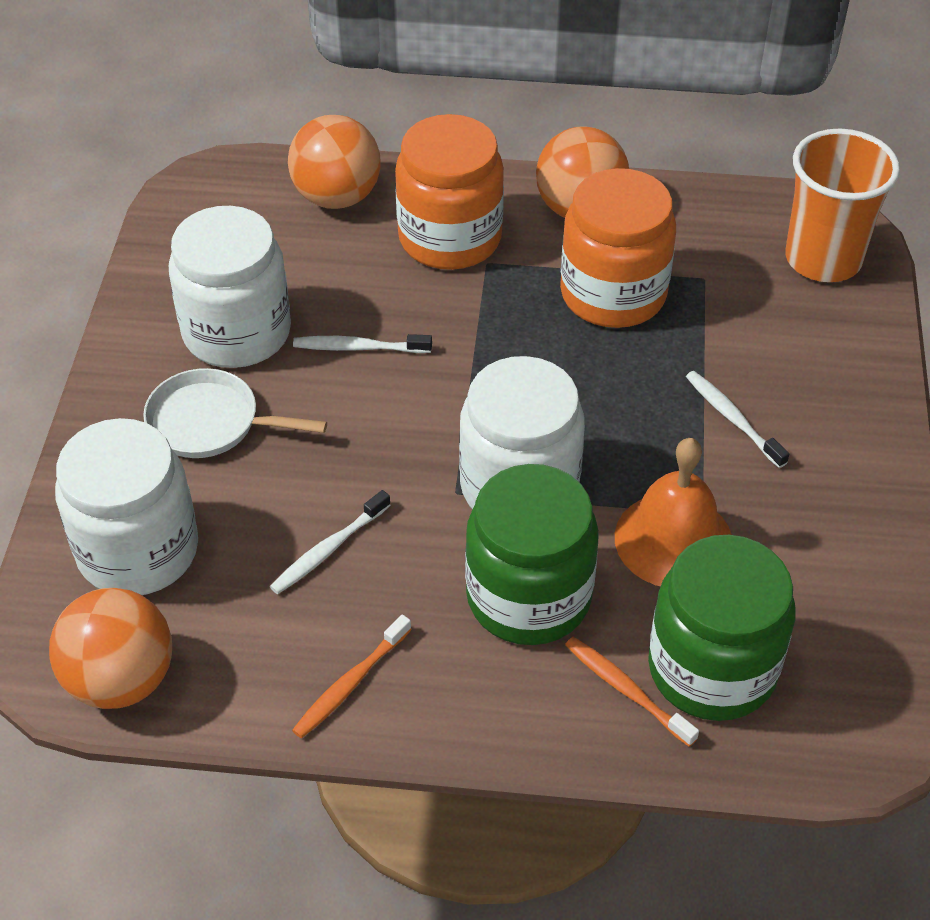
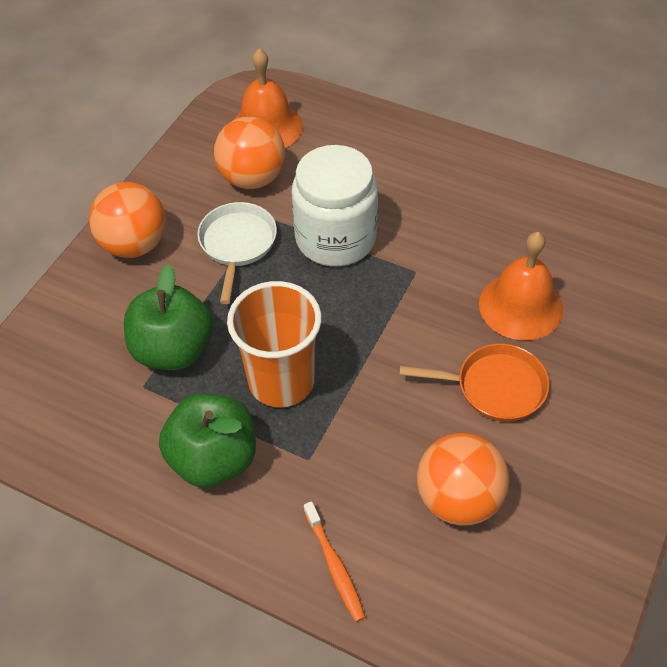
green apple: 0 -> 2
green jar: 2 -> 0
orange bell: 1 -> 2
orange jar: 2 -> 0
orange pan: 0 -> 1
orange toothbrush: 2 -> 1
white jar: 3 -> 1
white toothbrush: 3 -> 0

